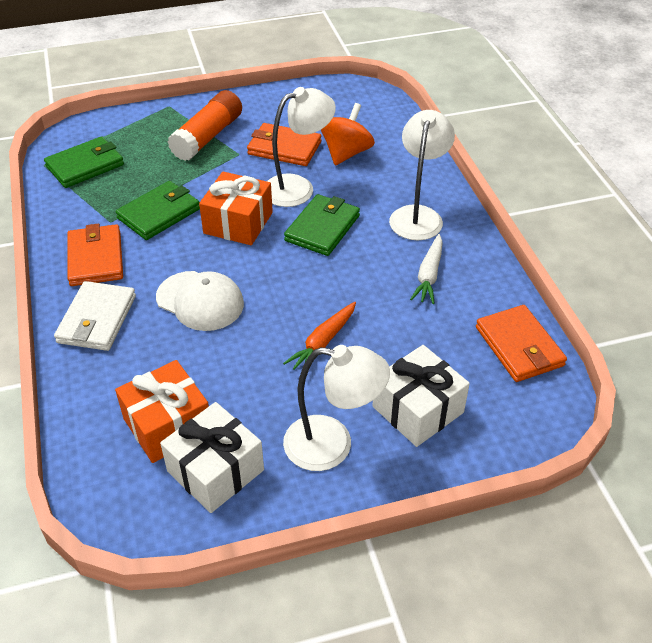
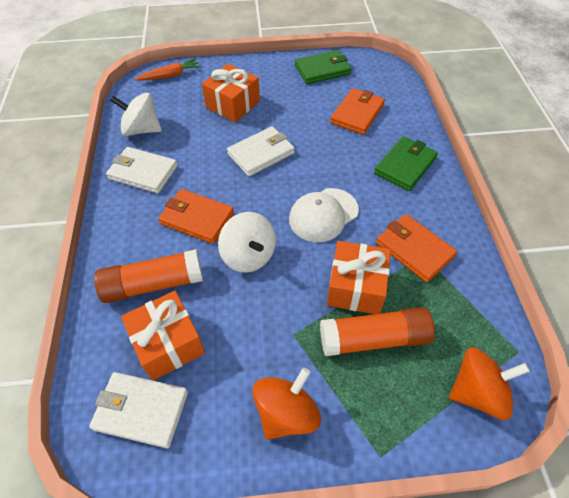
green wallet: 3 -> 2
orange gift: 2 -> 3
orange glue stick: 1 -> 2
orange spinning top: 1 -> 2
white carrot: 1 -> 0
white gift: 2 -> 0
white lamp: 3 -> 0
white spinning top: 0 -> 2
white wallet: 1 -> 3

